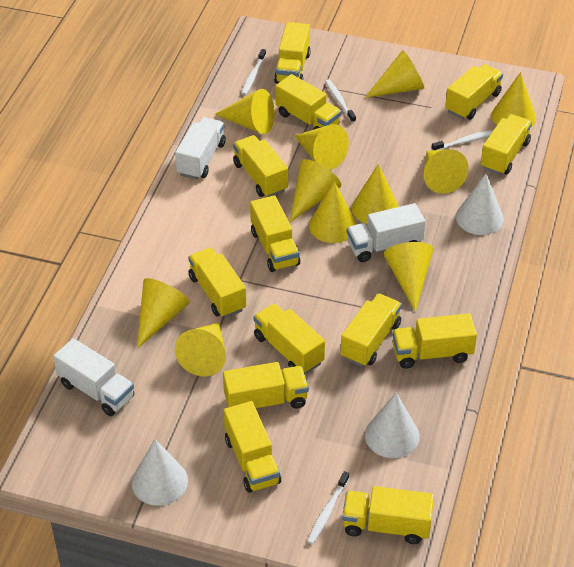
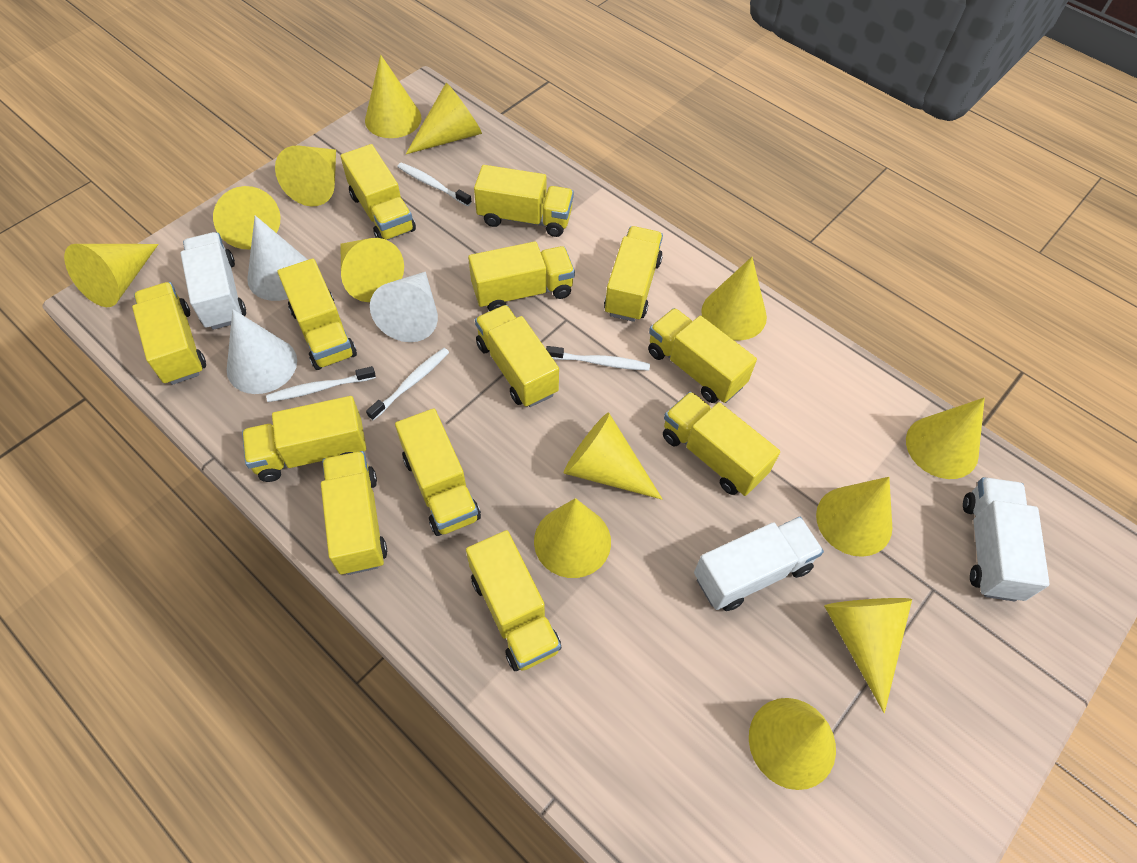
yellow cone: 11 -> 13

